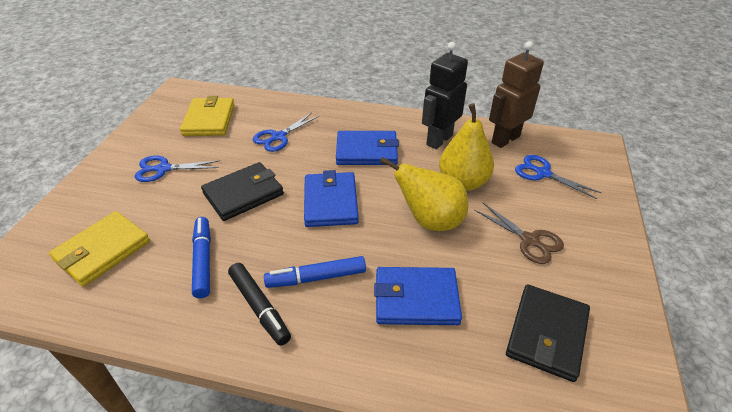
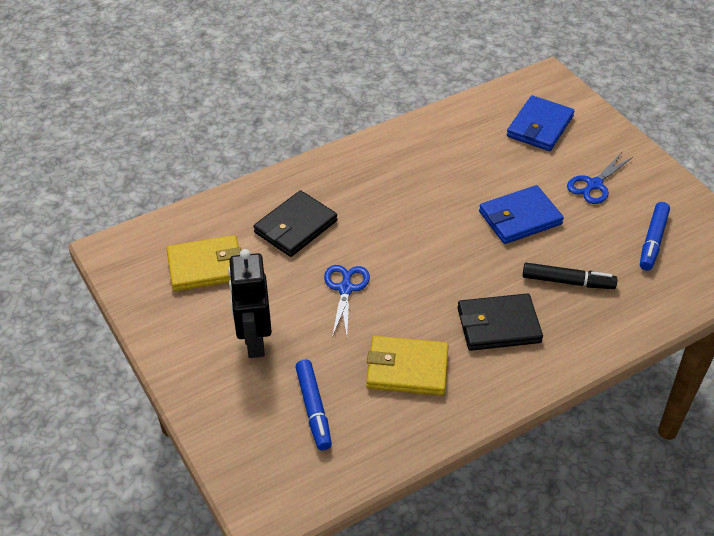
blue scissors: 3 -> 2
blue wallet: 3 -> 2
brown robot: 1 -> 0
brown scissors: 1 -> 0
yellow pear: 2 -> 0

